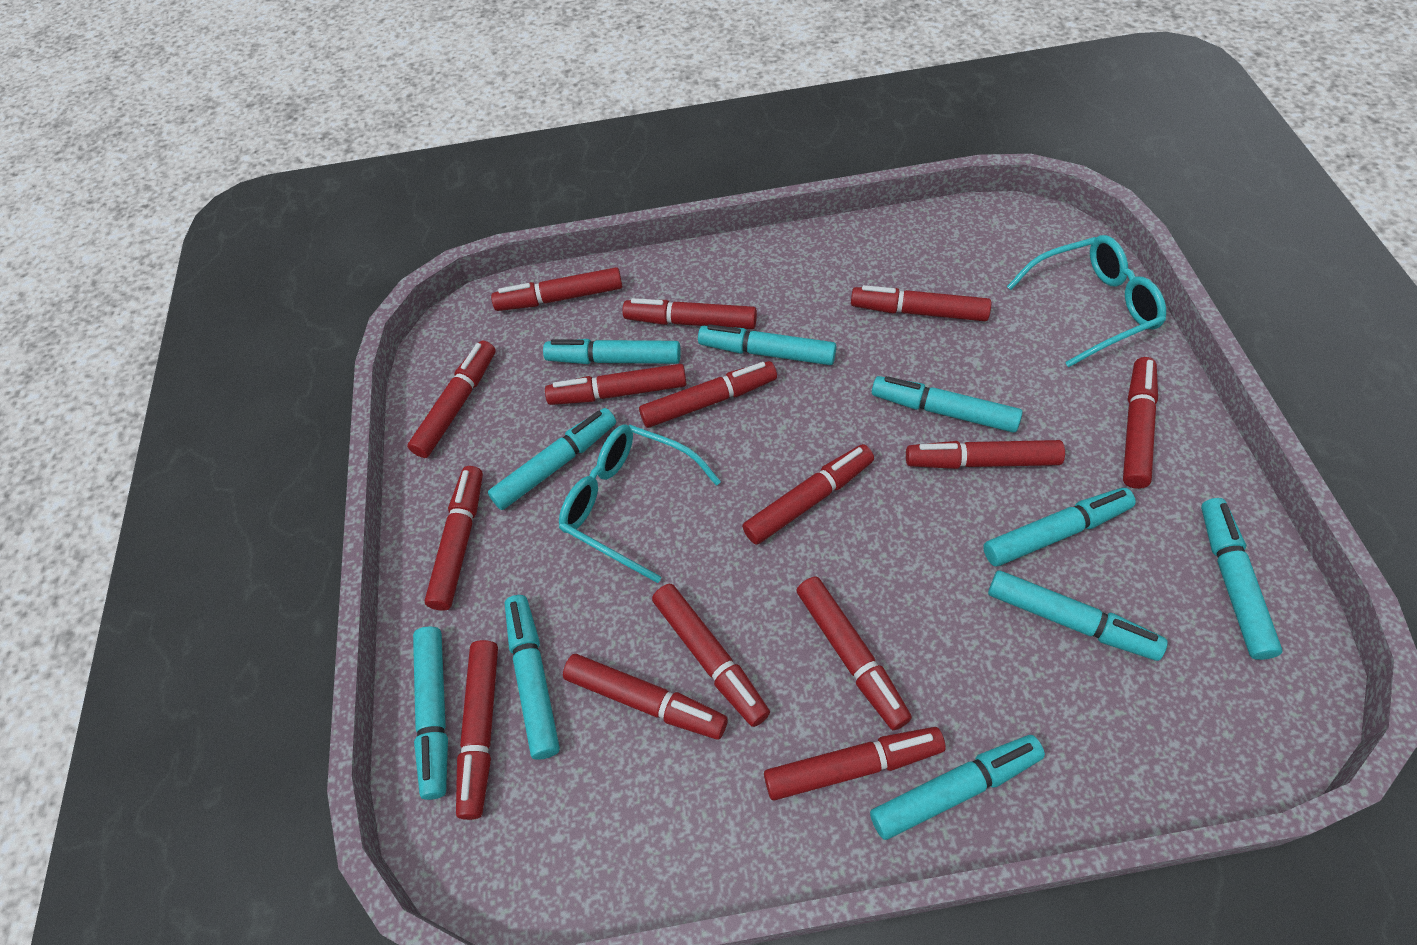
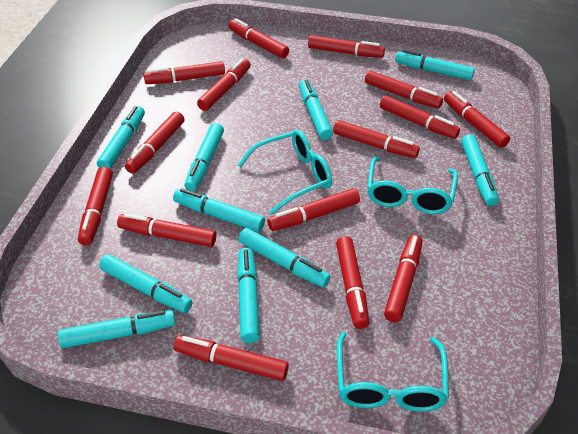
turquoise glasses: 2 -> 3

